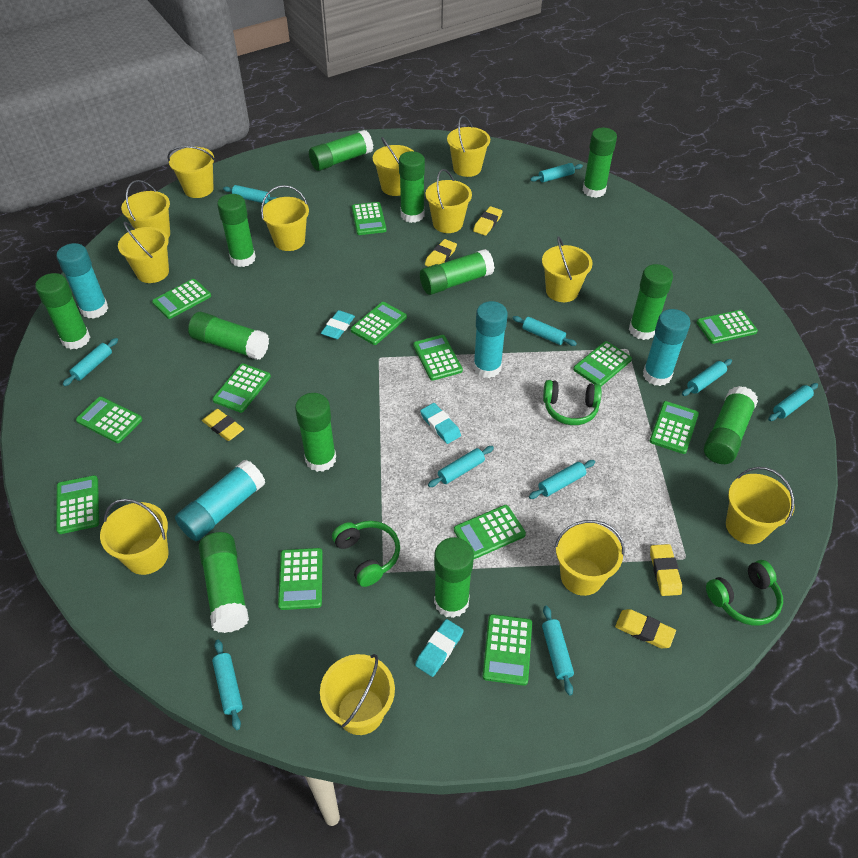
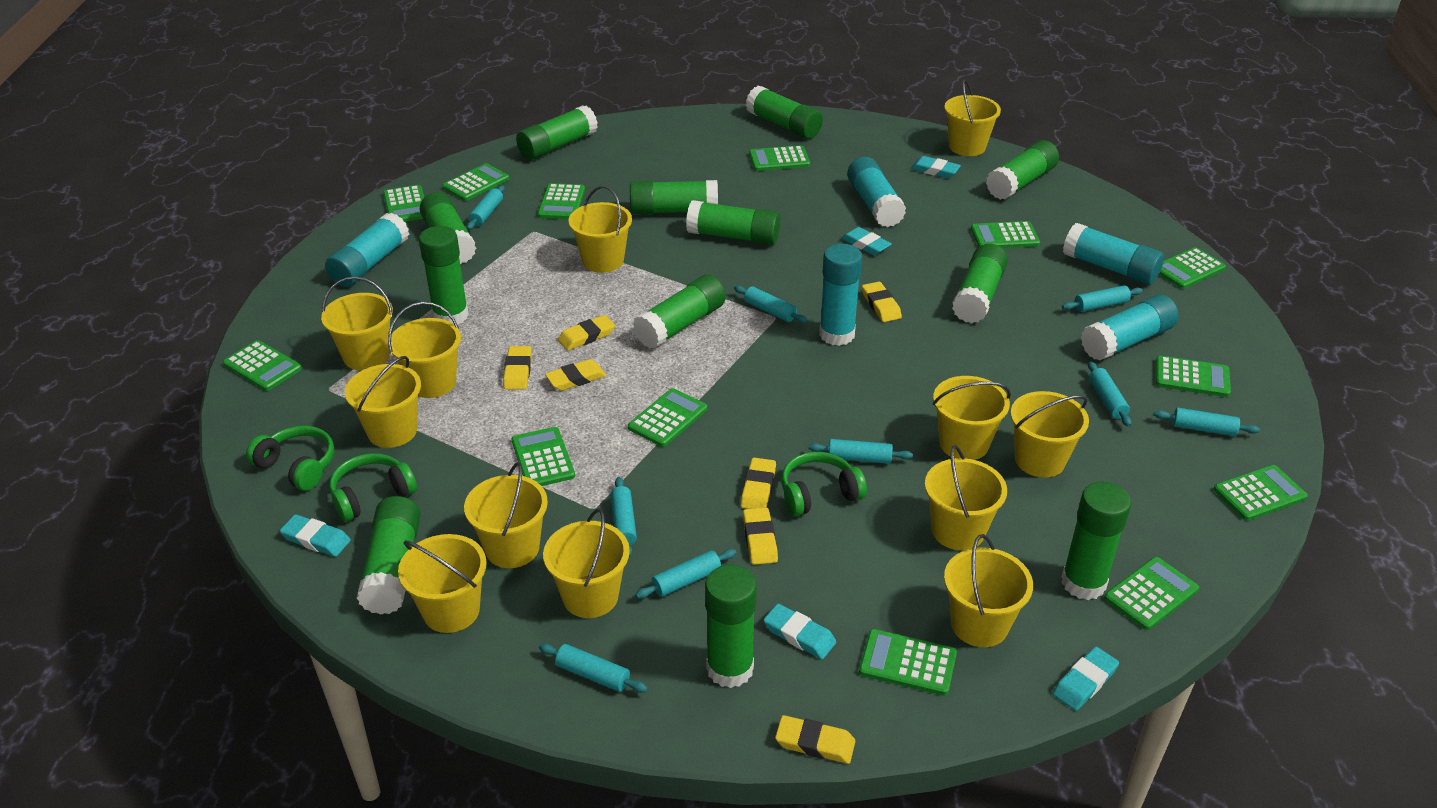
turquoise eraser: 3 -> 5
turquoise glue stick: 4 -> 5
turquoise rolling pin: 10 -> 9
yellow eraser: 5 -> 7

